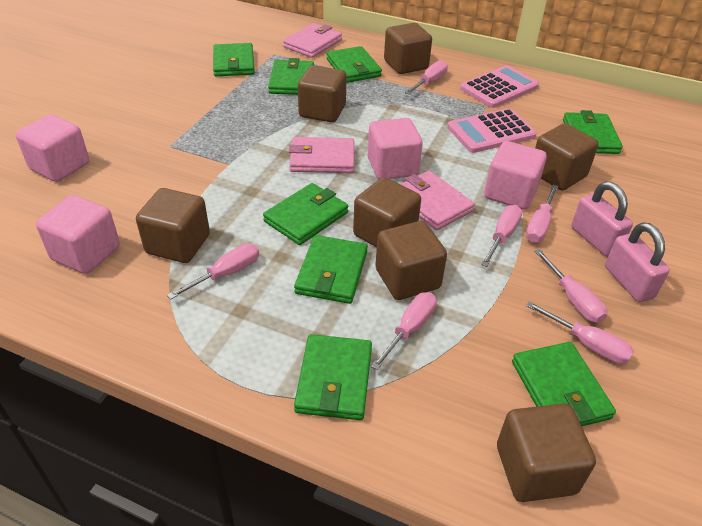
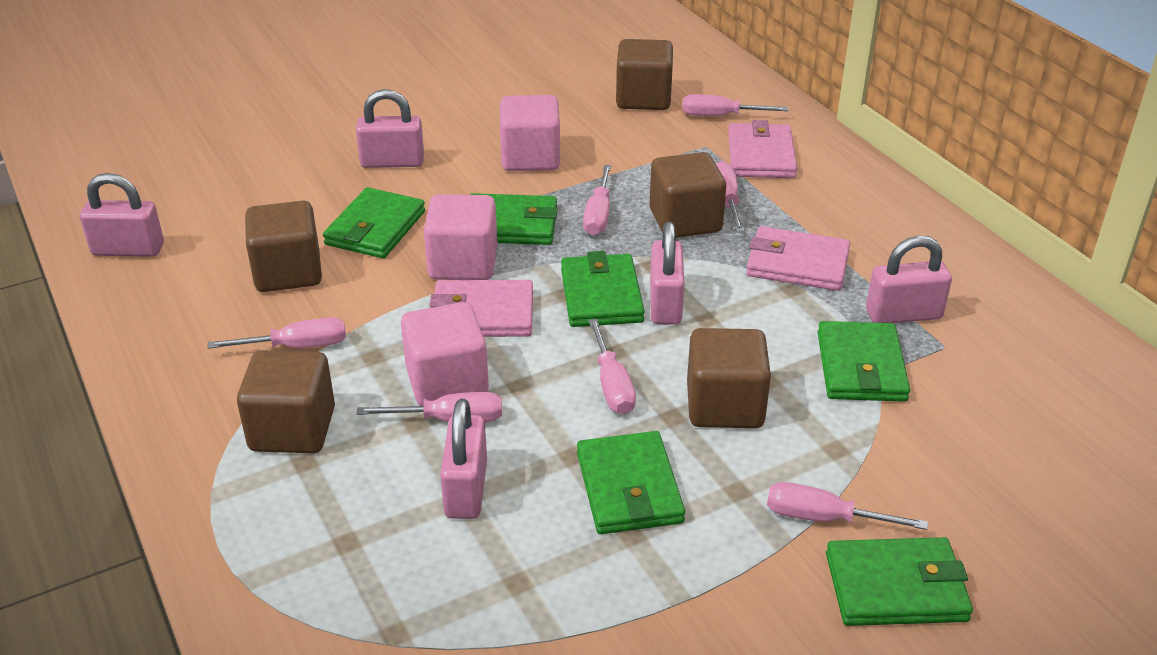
brown cube: 7 -> 5
green wallet: 8 -> 6
pink calculator: 2 -> 0
pink cube: 4 -> 3
pink padlock: 2 -> 5

